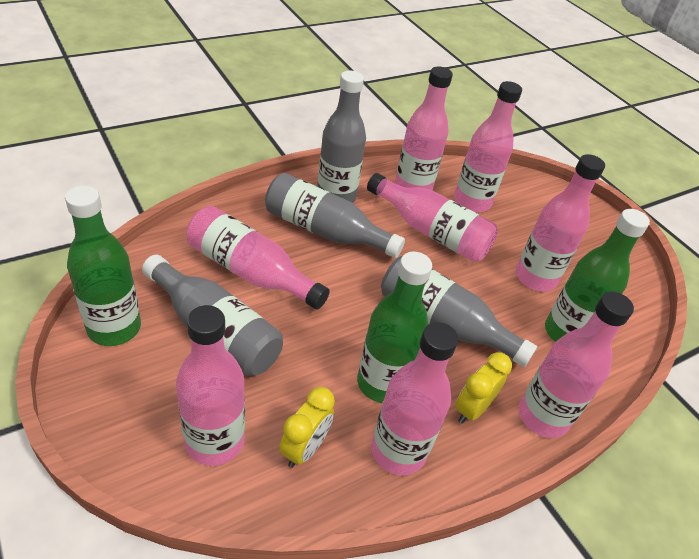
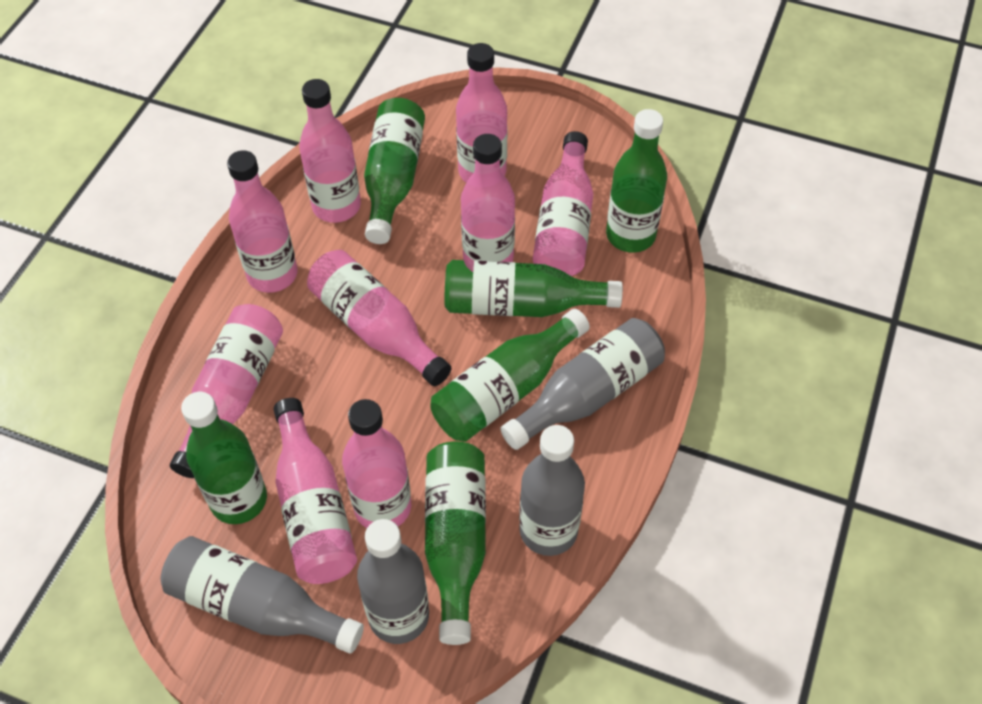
green bottle: 3 -> 6
pink bottle: 8 -> 9
yellow clock: 2 -> 0

